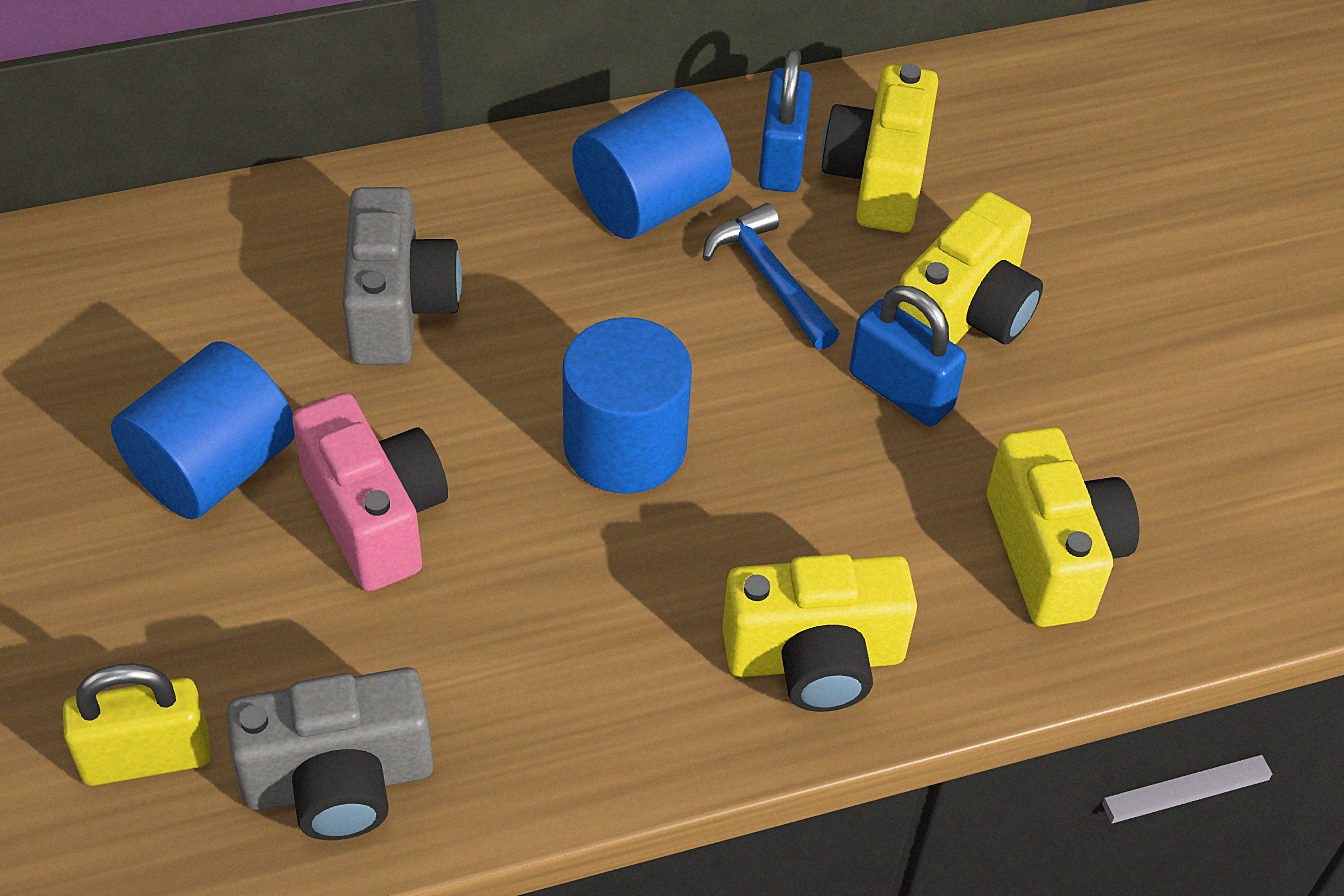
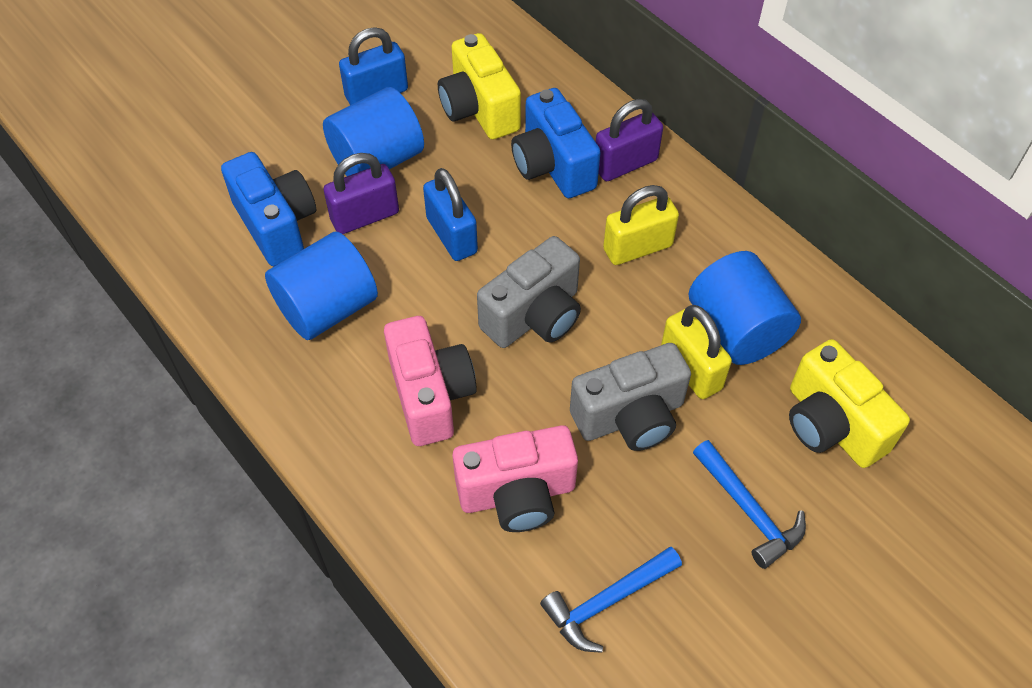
blue camera: 0 -> 2
blue hammer: 1 -> 2
pink camera: 1 -> 2
purple padlock: 0 -> 2
yellow camera: 4 -> 2
yellow padlock: 1 -> 2

